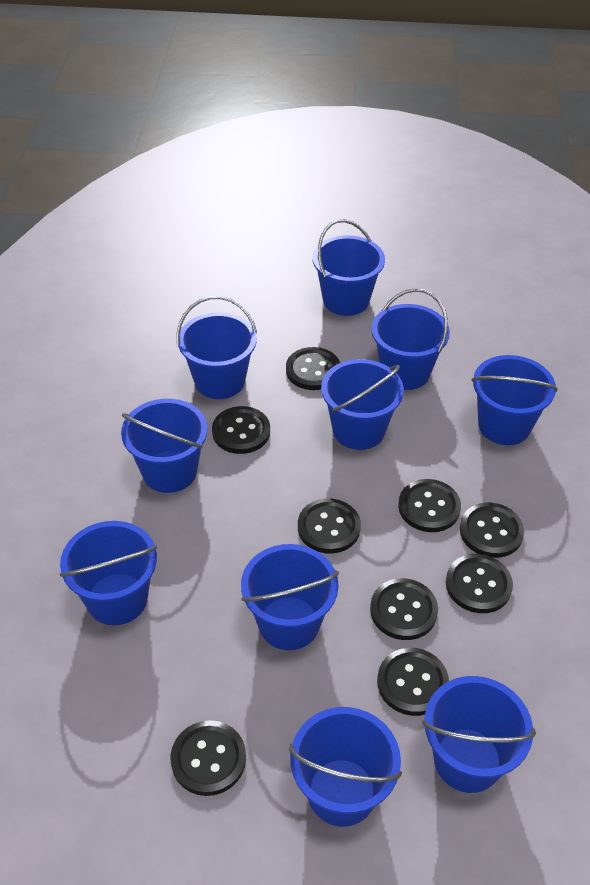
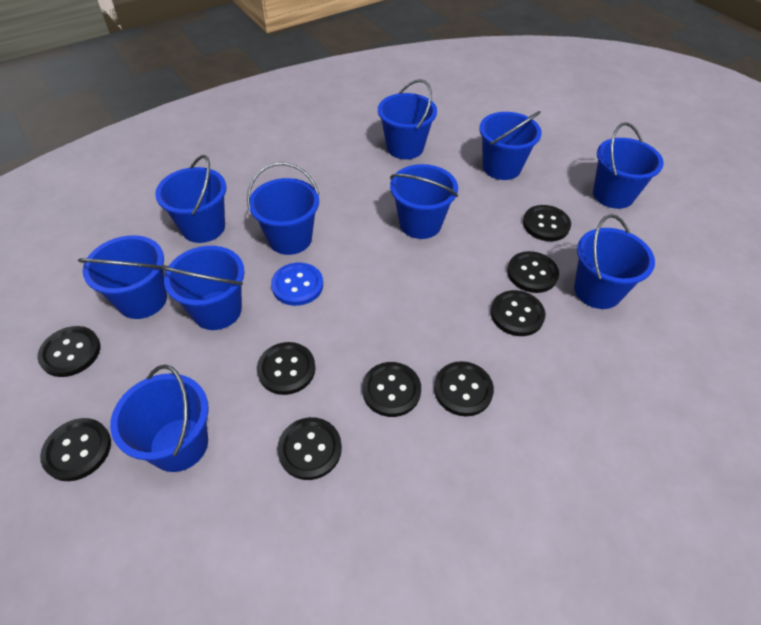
blue button: 0 -> 1

